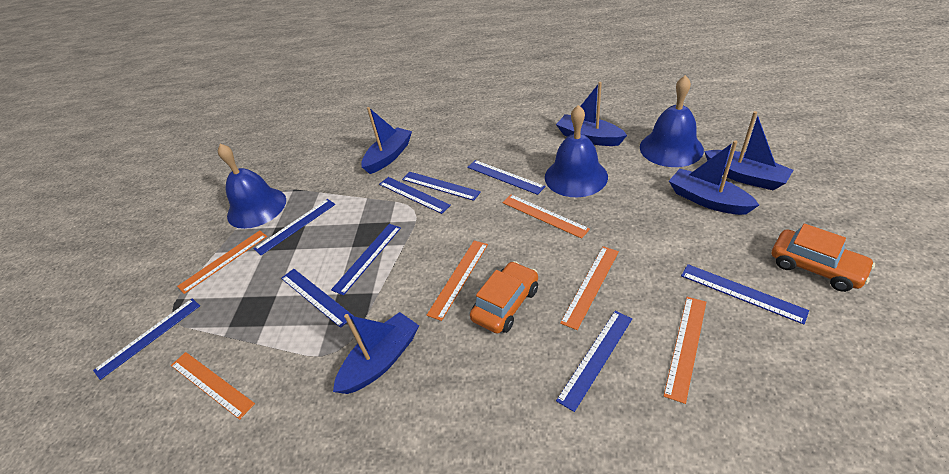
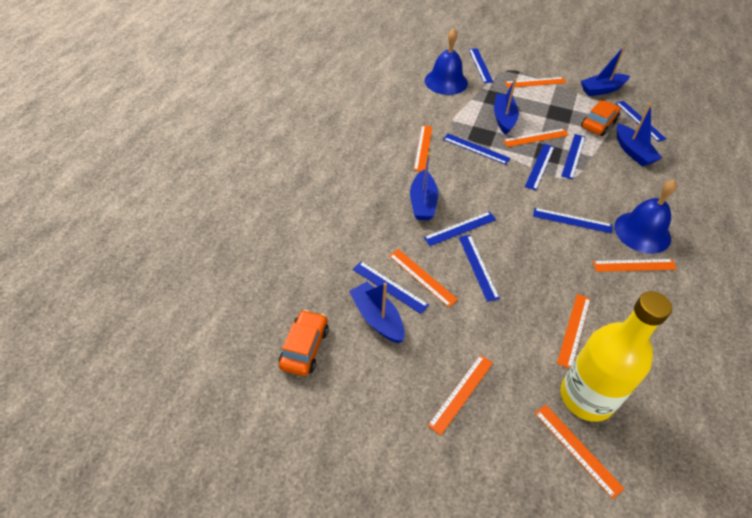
blue bell: 3 -> 2
orange ruler: 6 -> 8
yellow bottle: 0 -> 1

